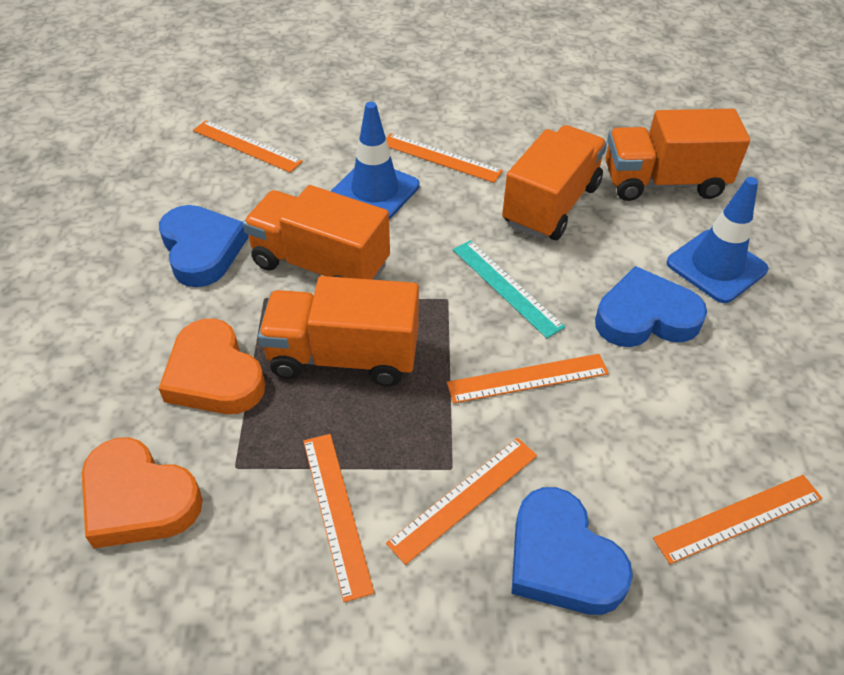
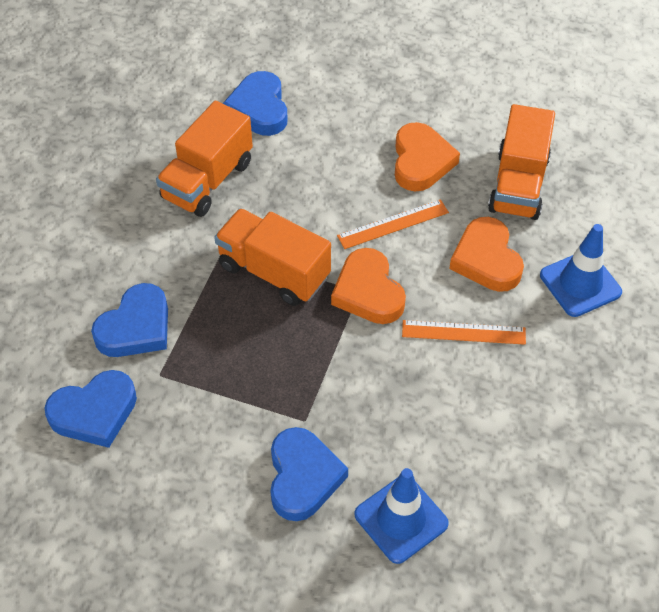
blue heart: 3 -> 4
orange heart: 2 -> 3
orange ruler: 6 -> 2
orange truck: 4 -> 3
turquoise ruler: 1 -> 0

